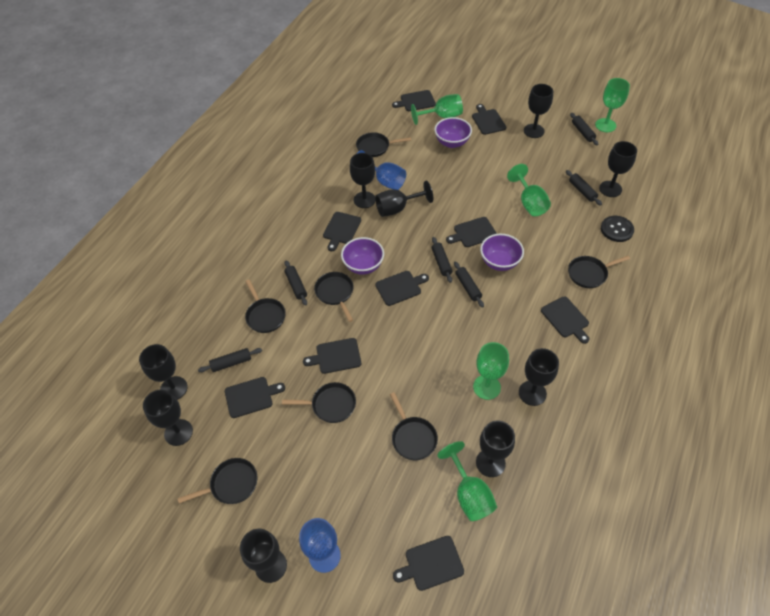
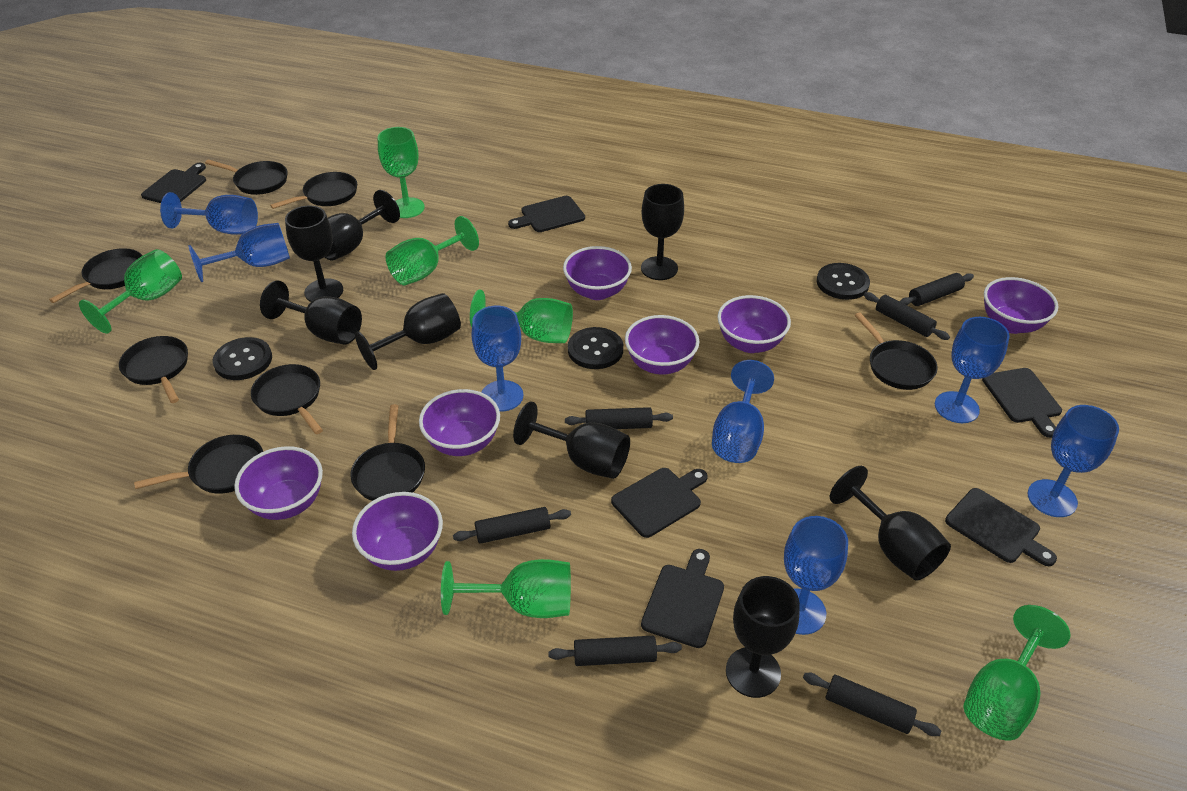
black button: 1 -> 3
black cutting board: 9 -> 6
black goblet: 9 -> 8
black pan: 7 -> 8
blue goblet: 2 -> 7
green goblet: 5 -> 6
purple bowl: 3 -> 7

